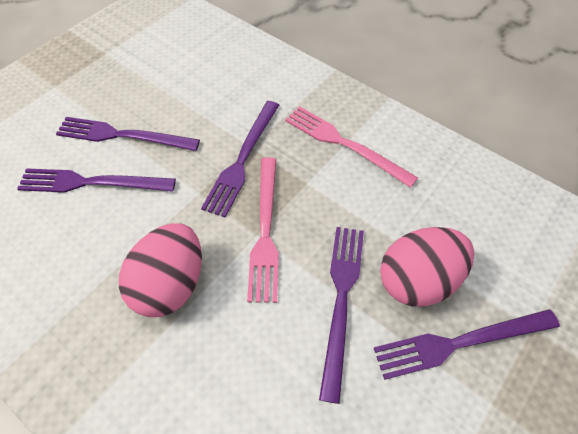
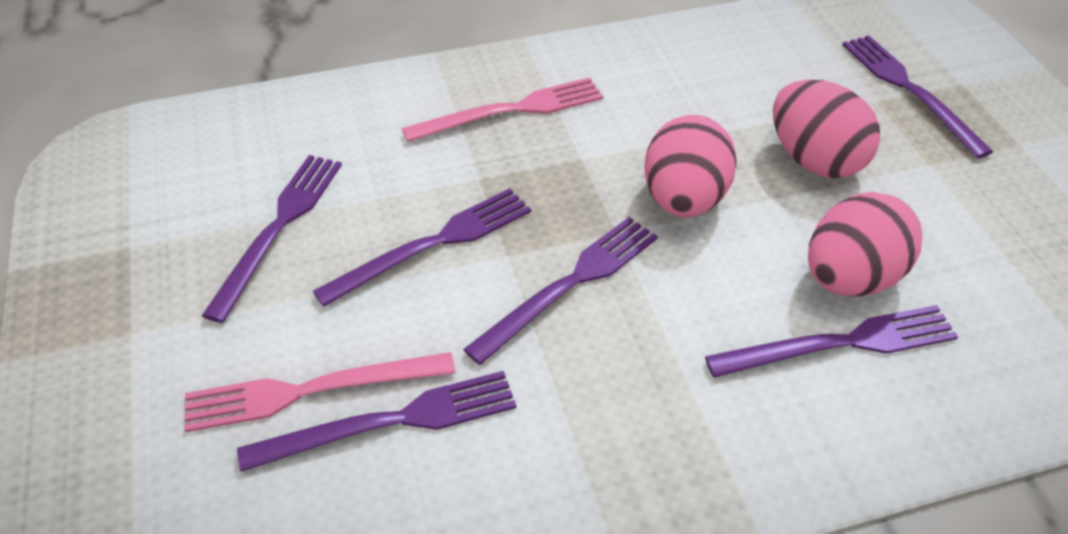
pink egg: 2 -> 3
purple fork: 5 -> 6

